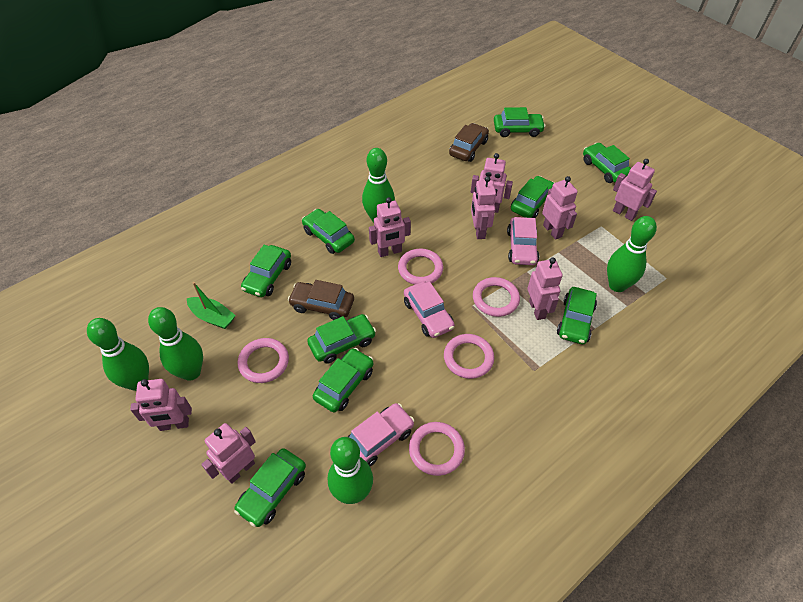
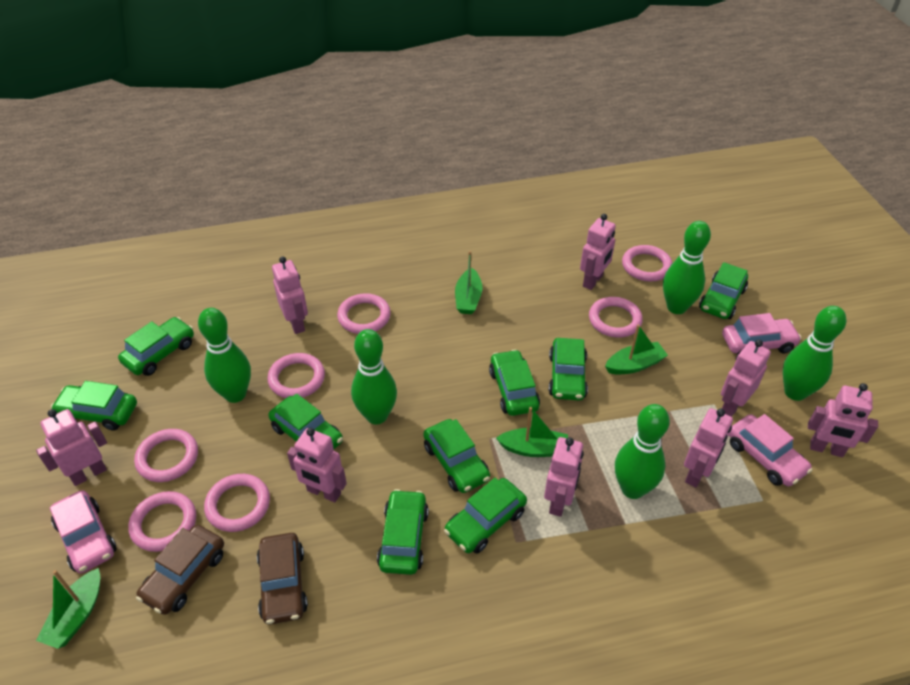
green boat: 1 -> 4
pink ring: 5 -> 7

